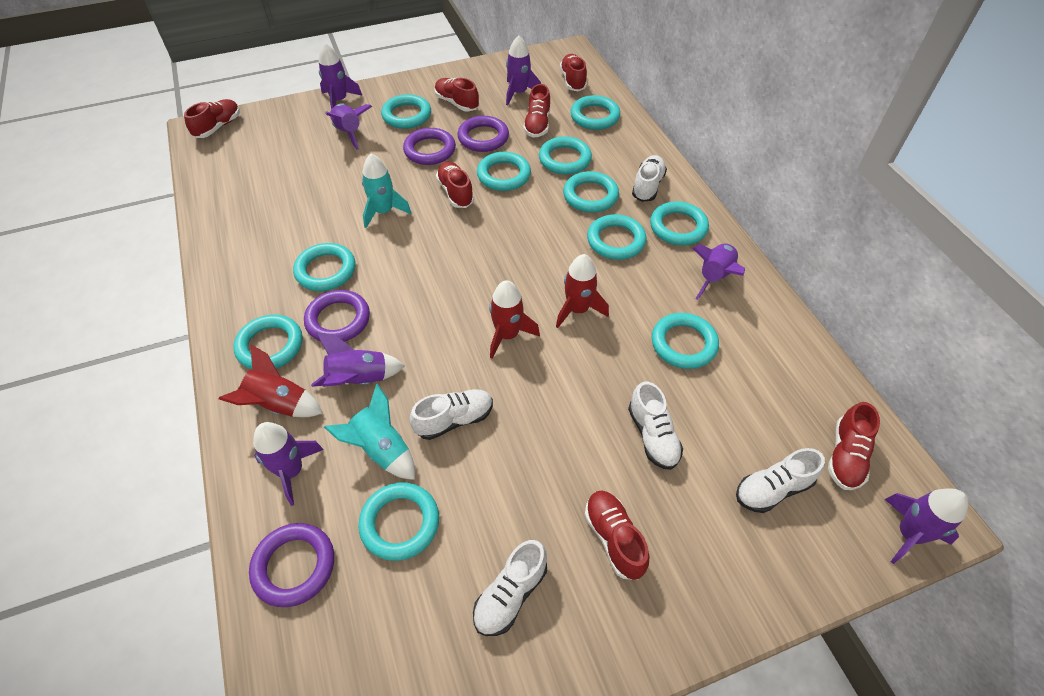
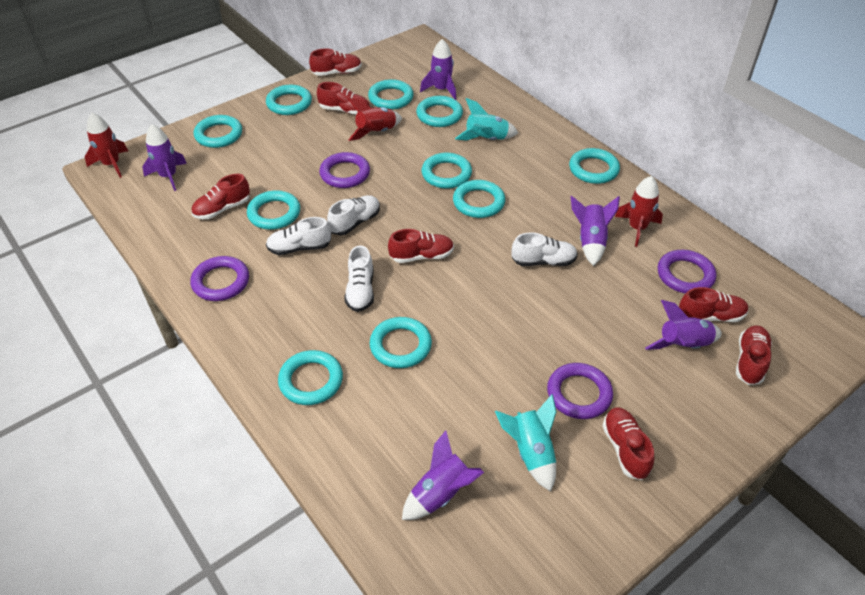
purple rocket: 7 -> 5
turquoise ring: 11 -> 10
white shoe: 5 -> 4

